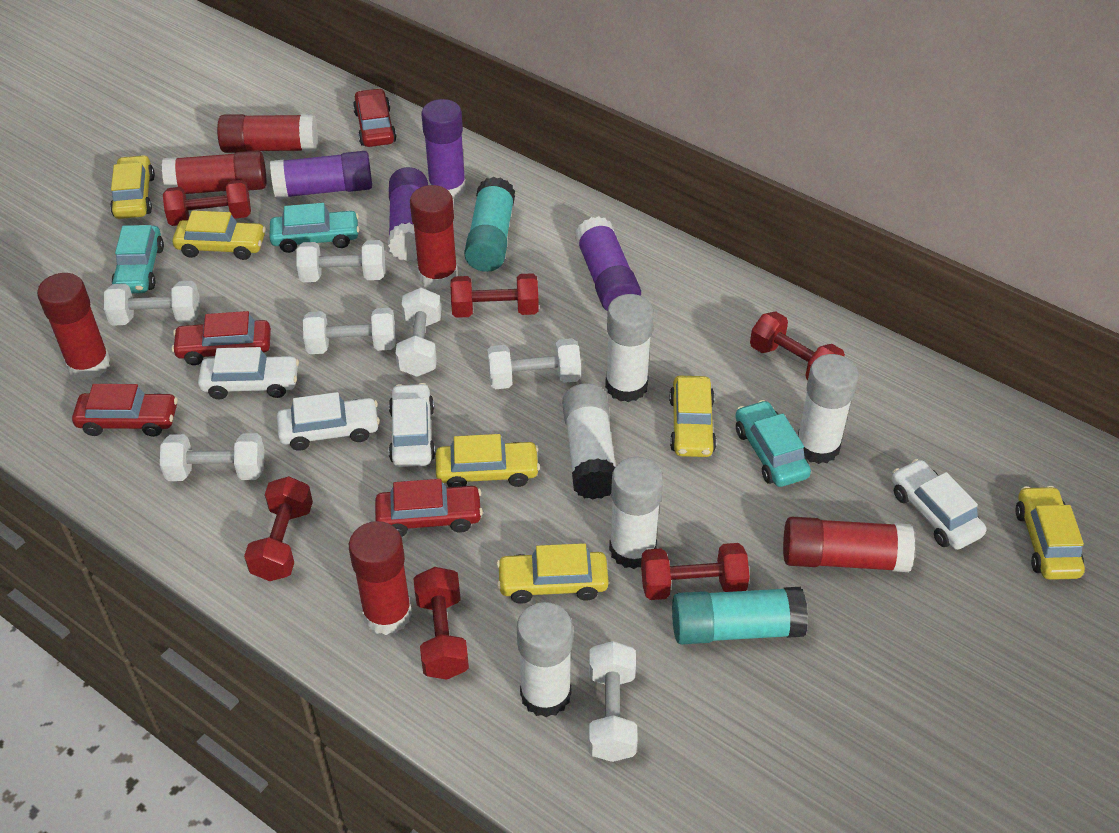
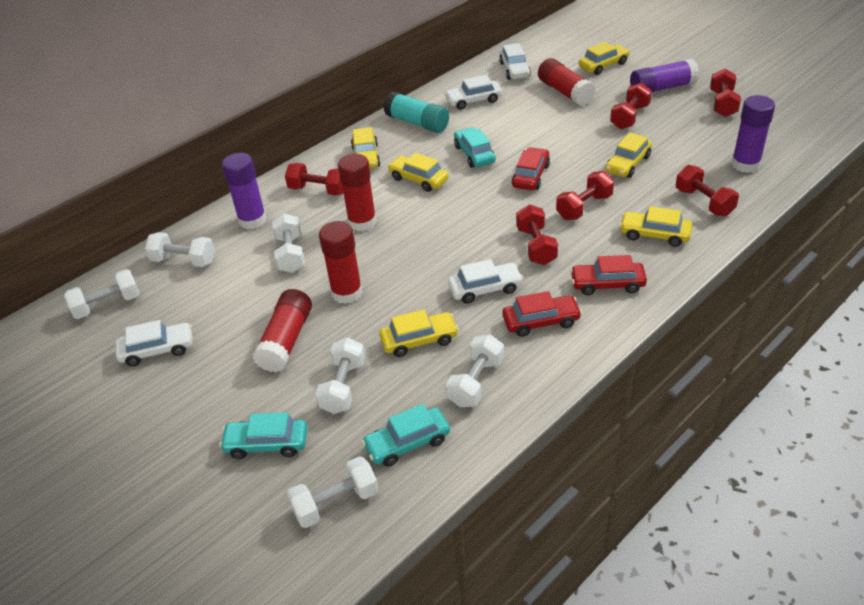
purple glue stick: 4 -> 3
red car: 4 -> 3
red glue stick: 6 -> 4
turquoise glue stick: 2 -> 1
white dumbbell: 7 -> 6
white glue stick: 5 -> 0

